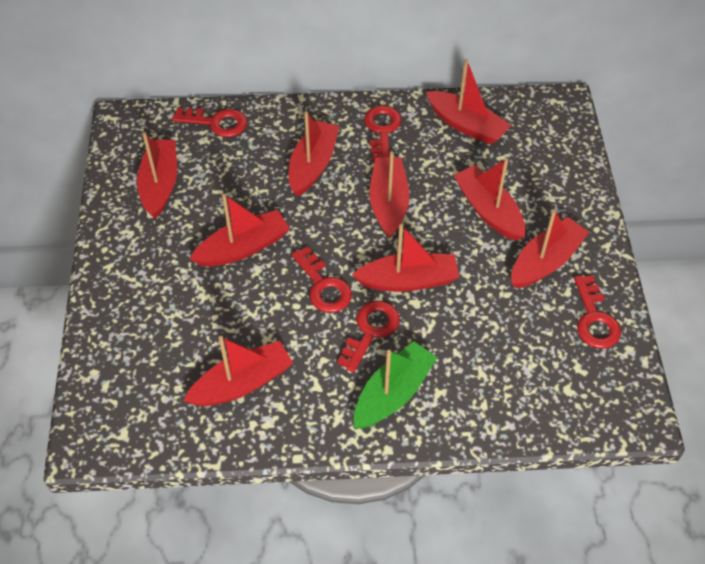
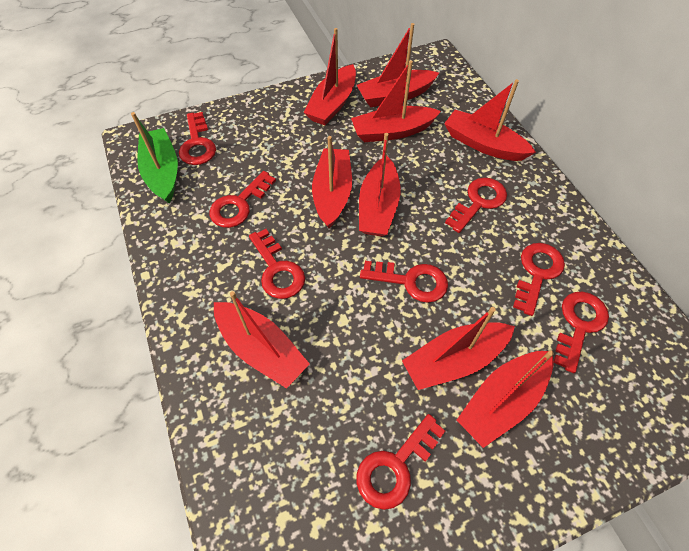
red key: 5 -> 8

